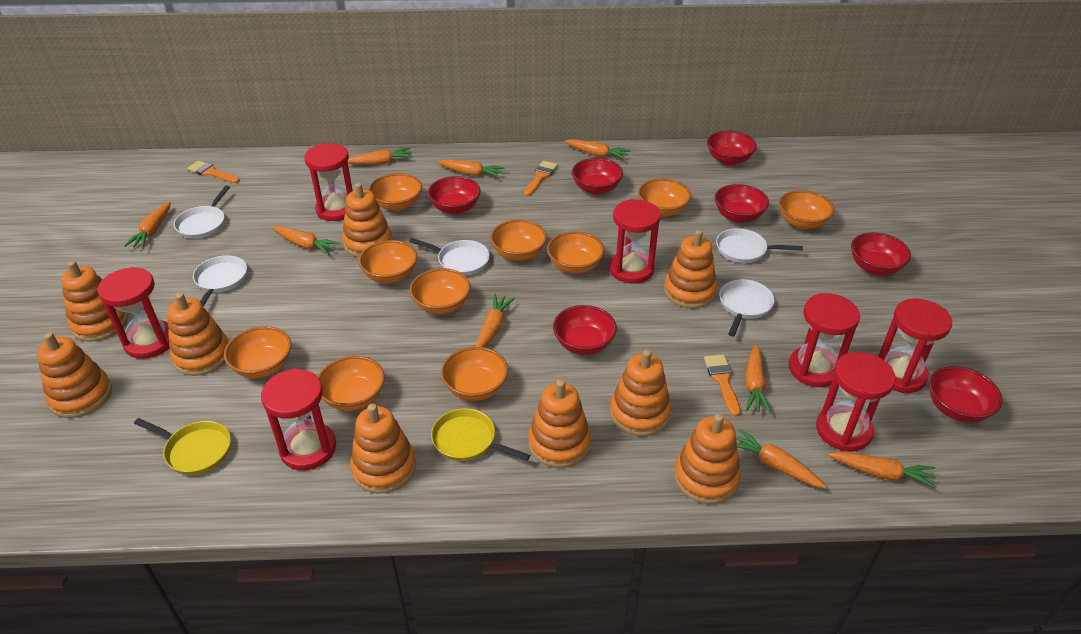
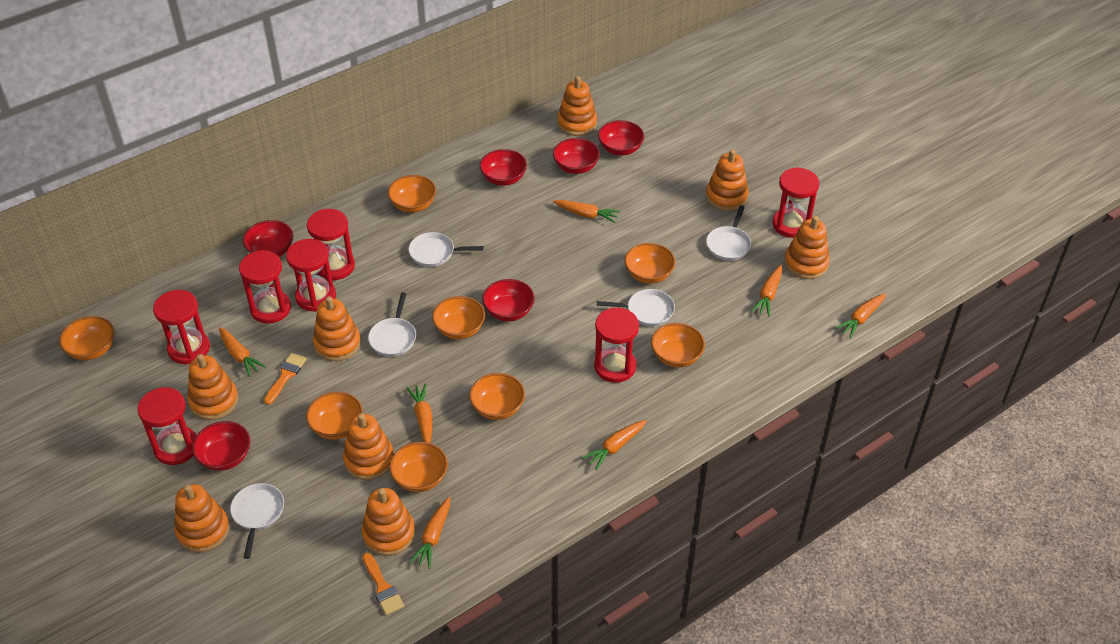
orange bowl: 10 -> 8
orange brush: 3 -> 2
orange carrot: 9 -> 7
orange stacking toy: 9 -> 8
red bowl: 7 -> 6
yellow pan: 2 -> 0

